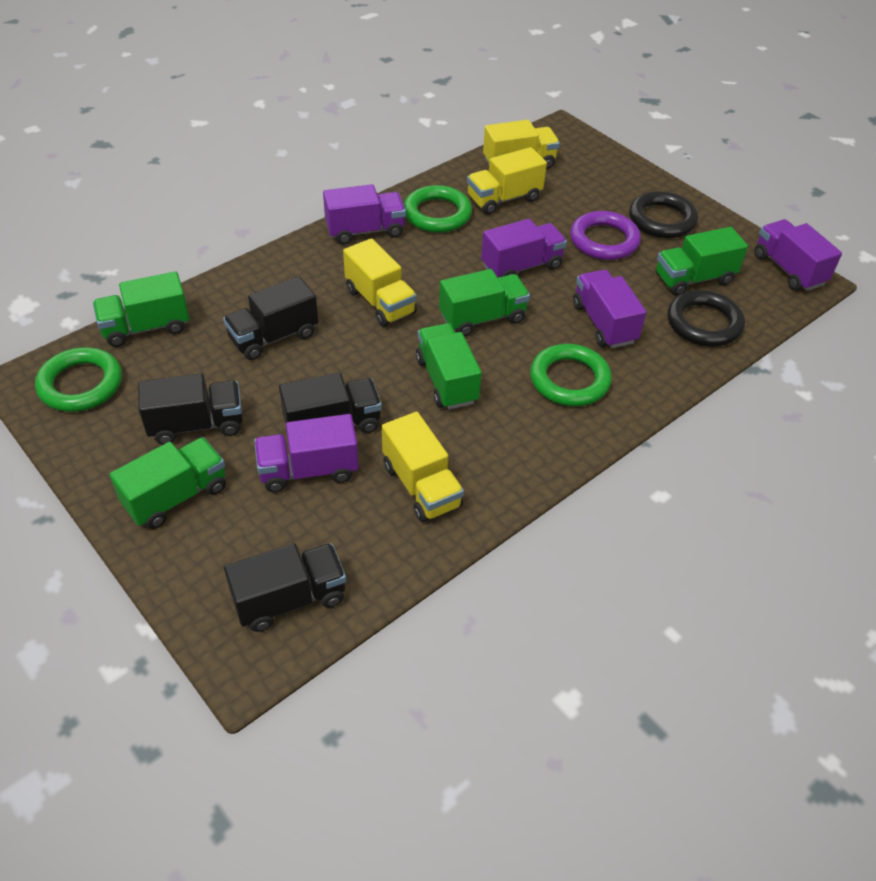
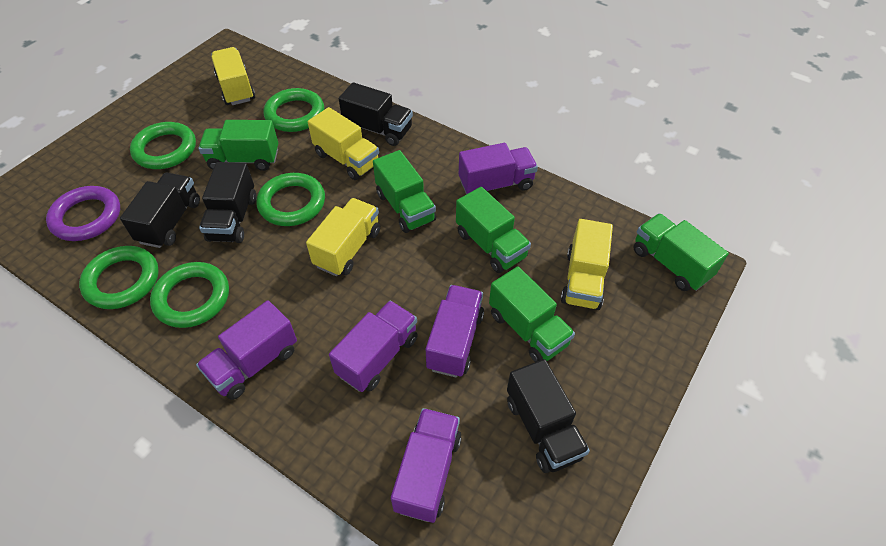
black ring: 2 -> 0
green ring: 3 -> 5

